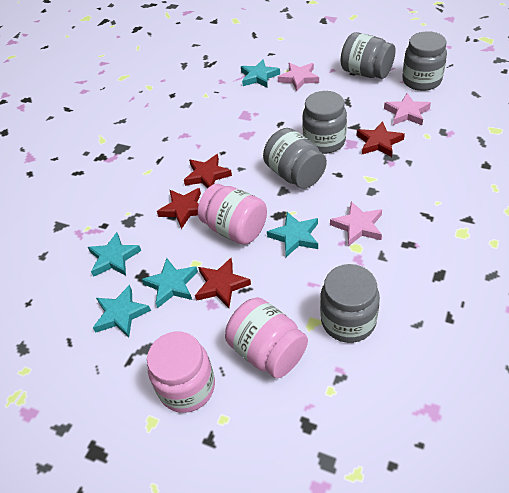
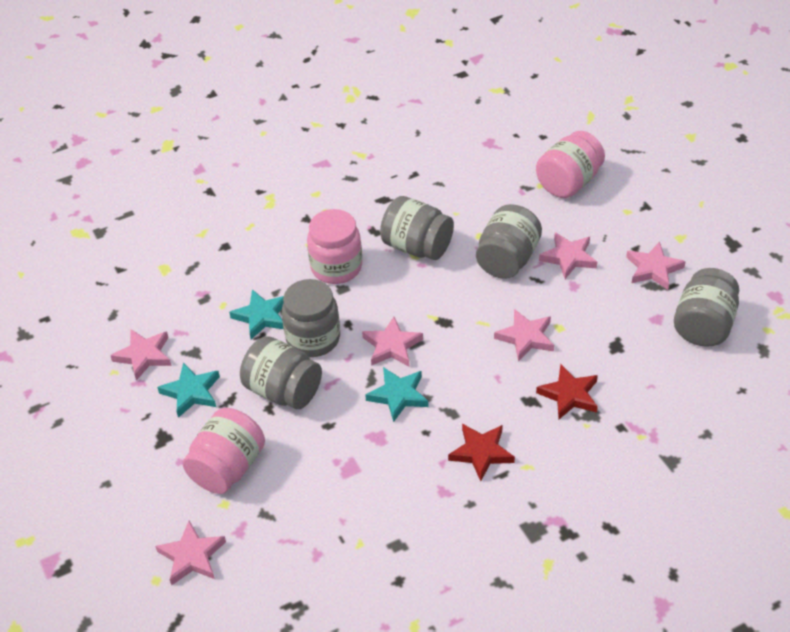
pink star: 3 -> 6
red star: 4 -> 2
turquoise star: 5 -> 3

